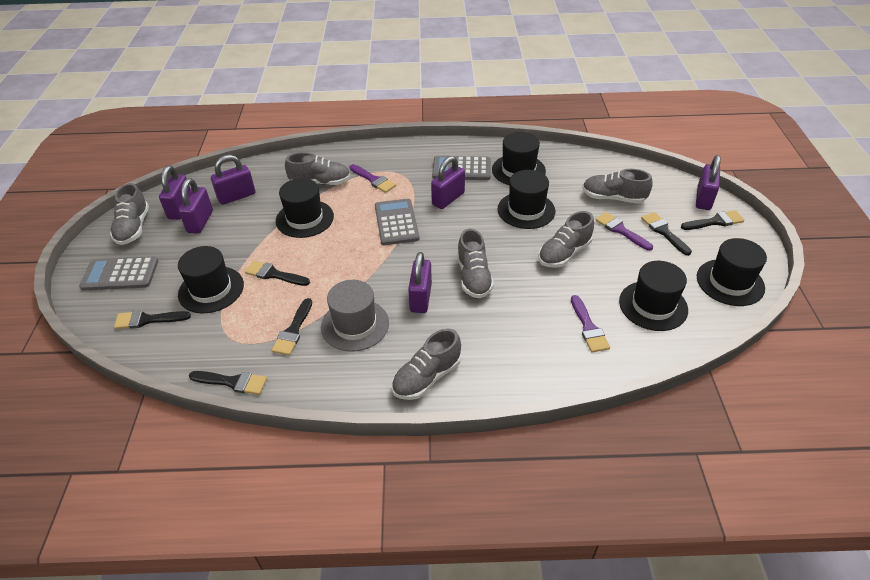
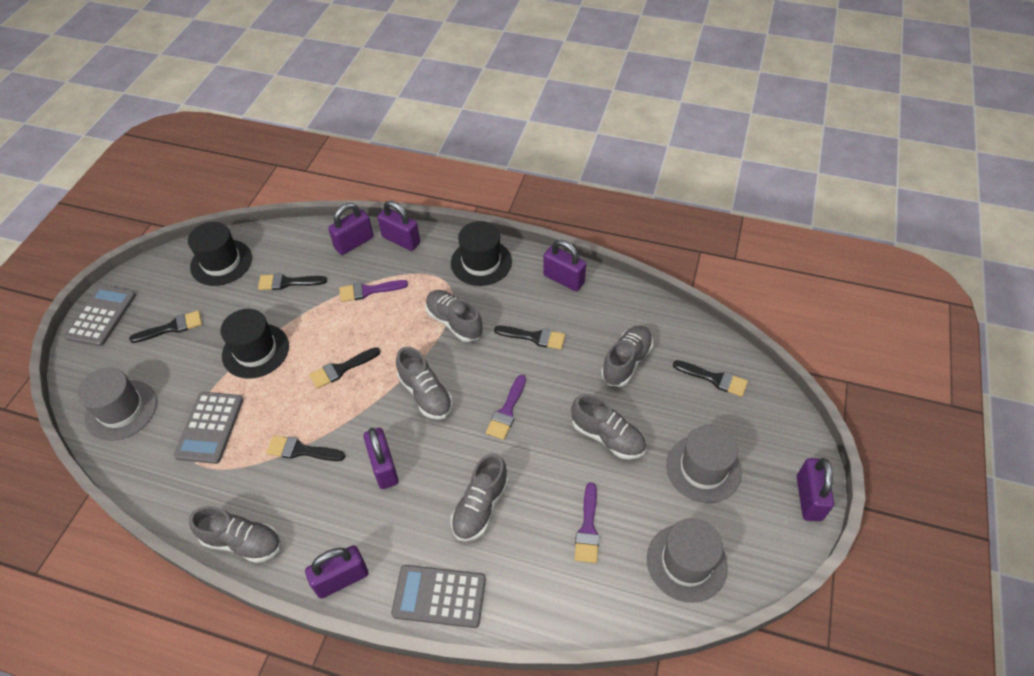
black hat: 6 -> 3
grey hat: 1 -> 3

